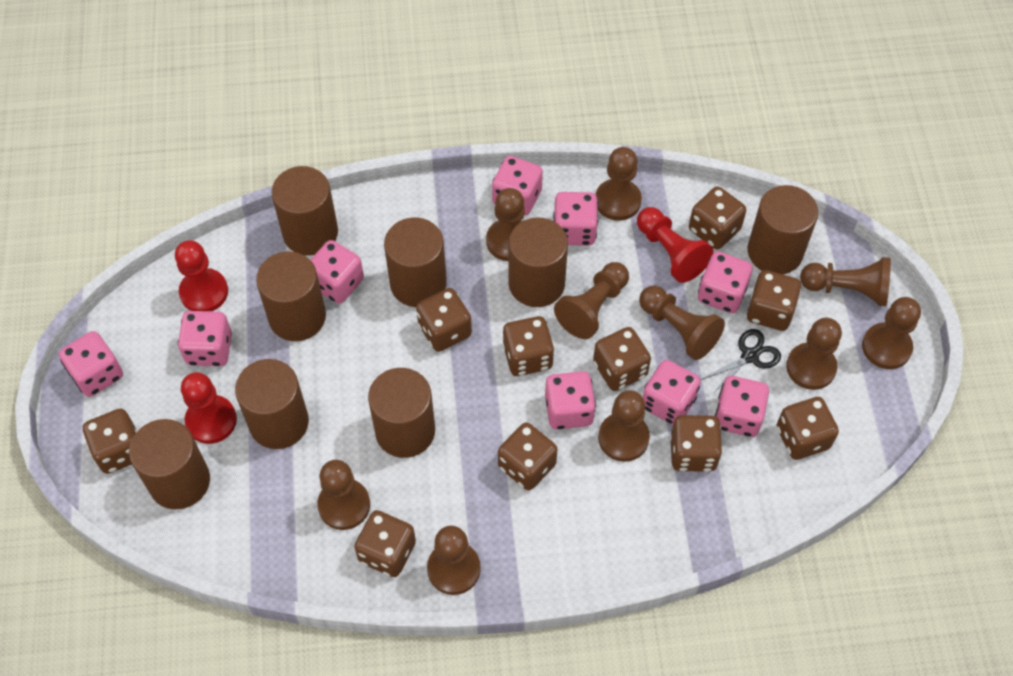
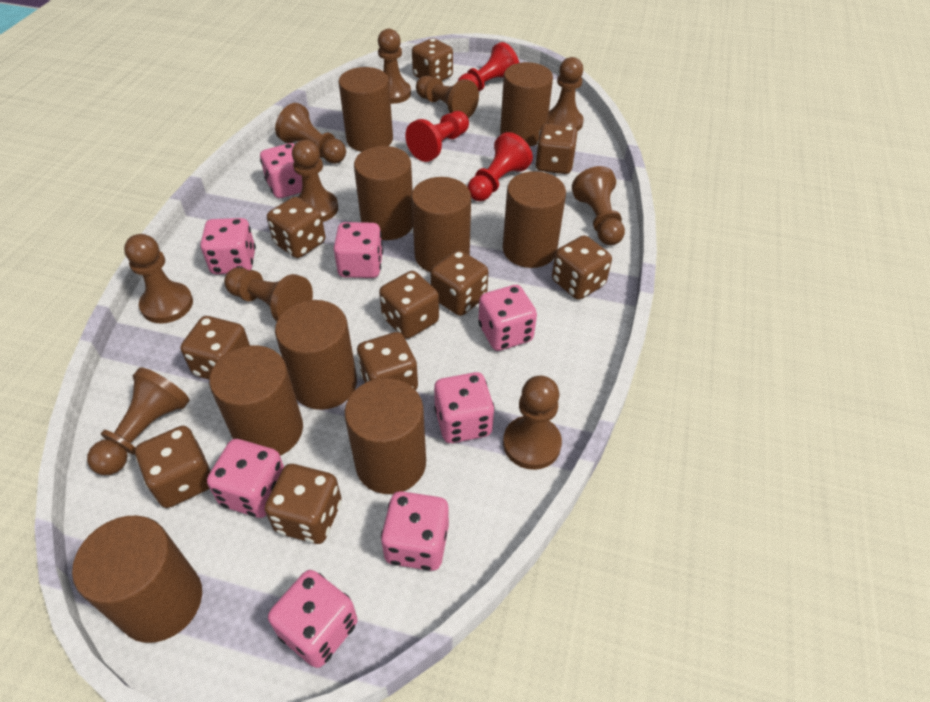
black scissors: 1 -> 0
brown cylinder: 8 -> 9
pink dice: 9 -> 8

